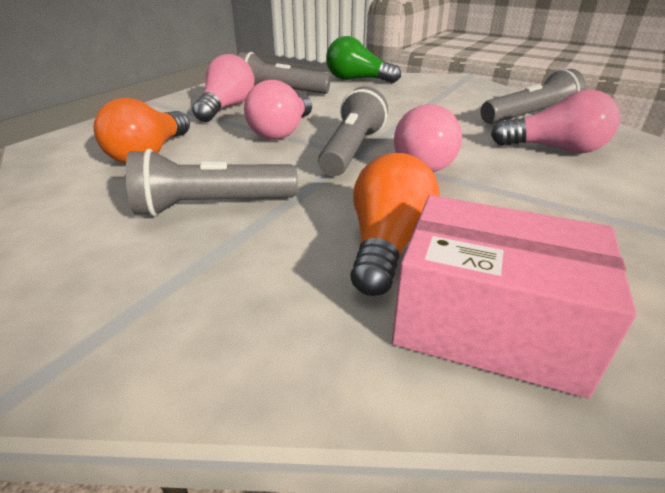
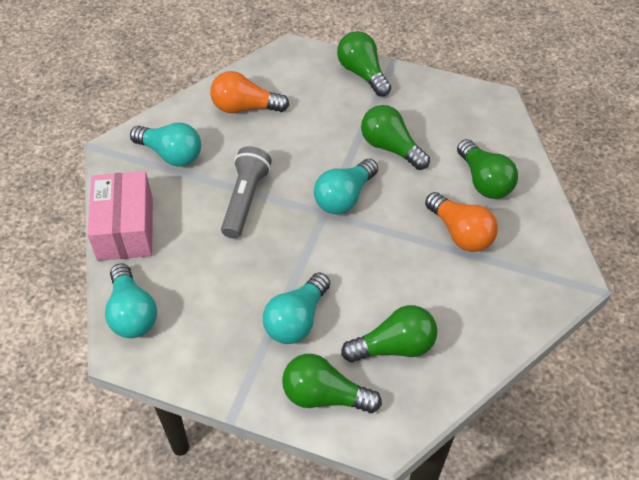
green light bulb: 1 -> 5
grey flashlight: 4 -> 1
pink light bulb: 4 -> 0
turquoise light bulb: 0 -> 4

